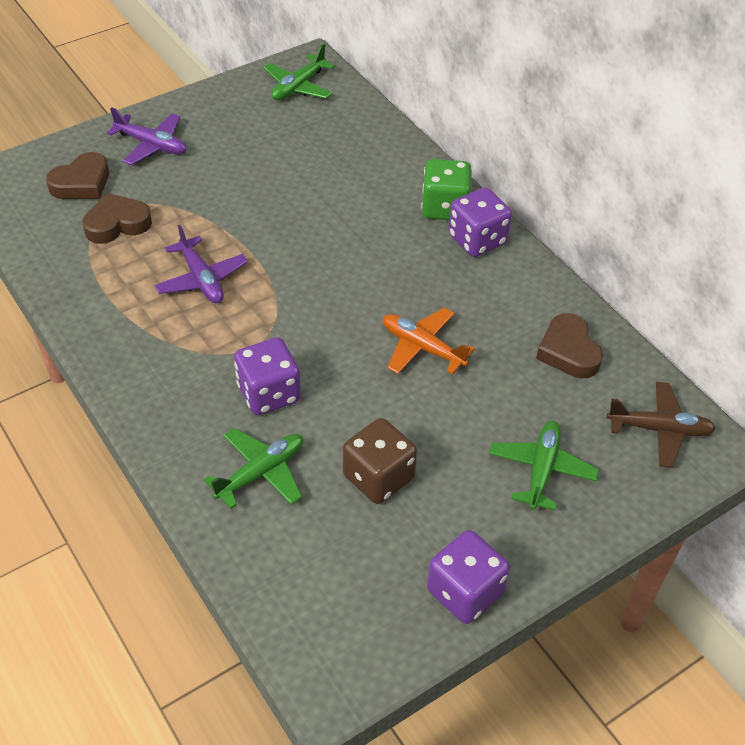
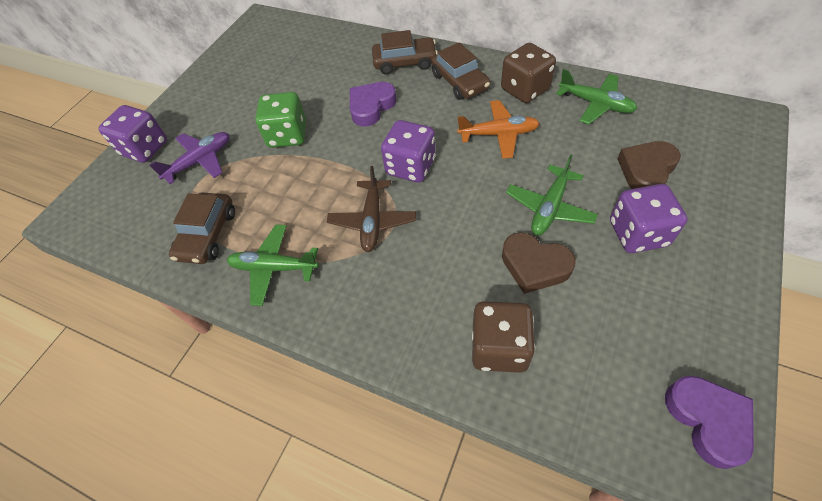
brown car: 0 -> 3
brown dice: 1 -> 2
brown heart: 3 -> 2
purple heart: 0 -> 2
purple plane: 2 -> 1

